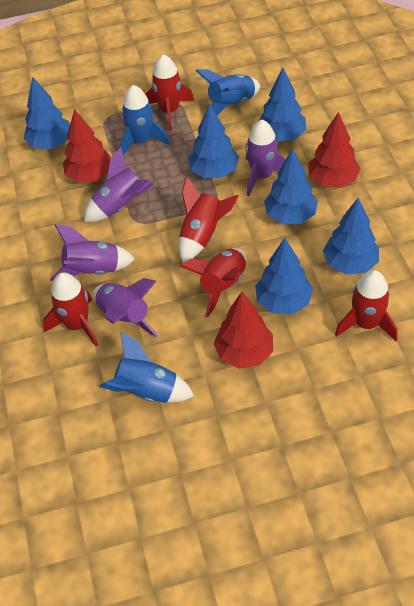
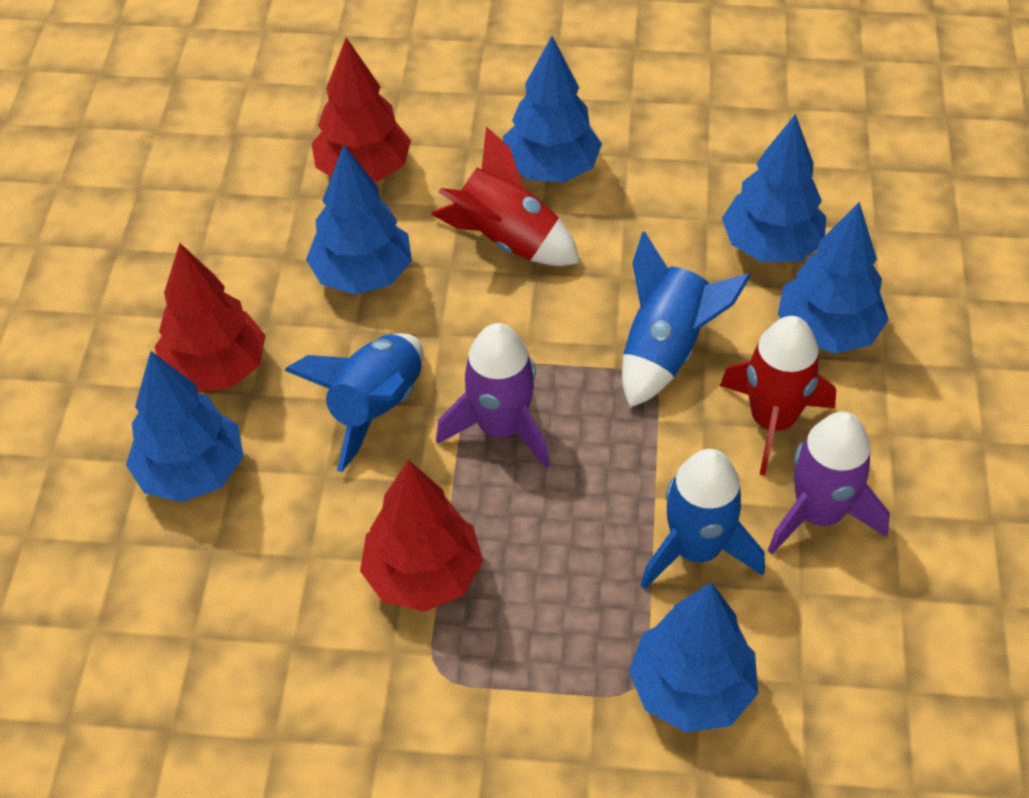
purple rocket: 4 -> 2
red rocket: 5 -> 2

